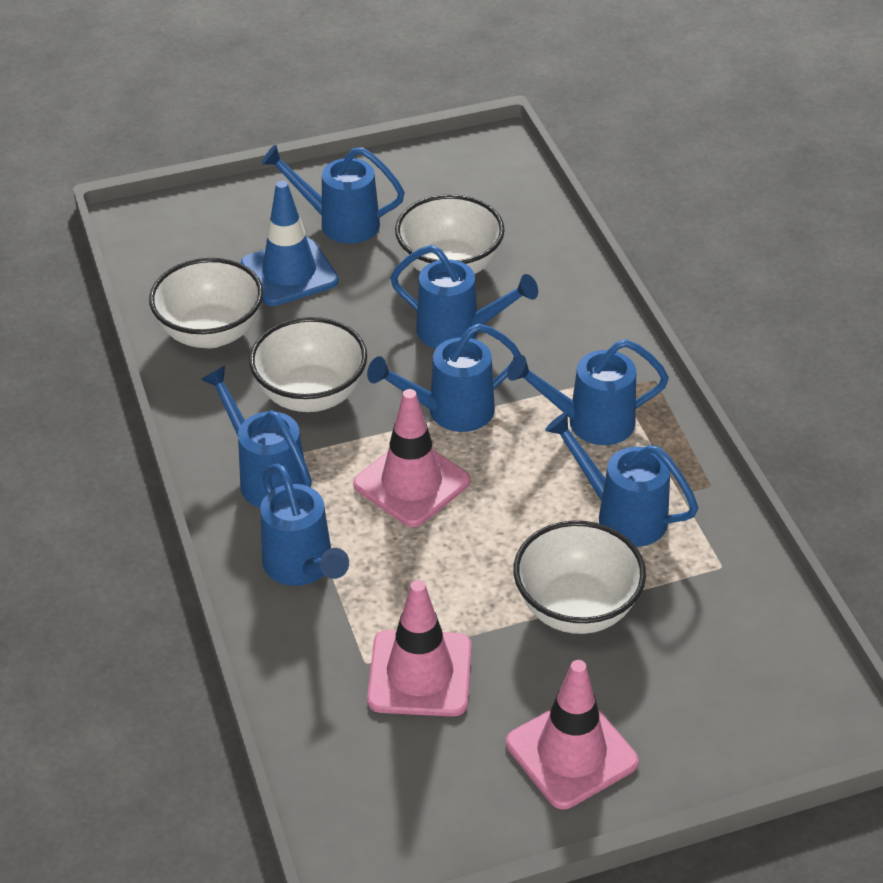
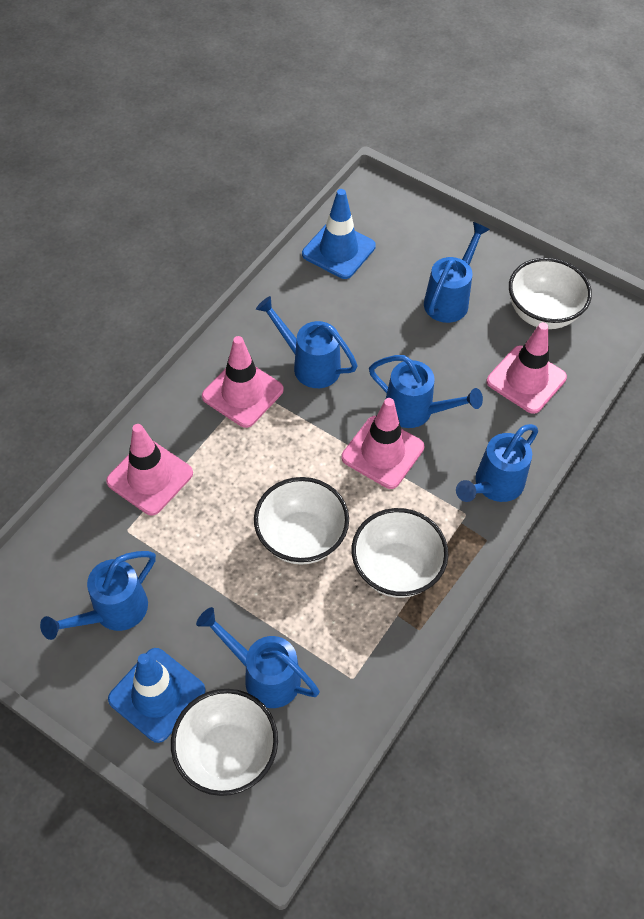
blue traffic cone: 1 -> 2
blue watering can: 7 -> 6
pink traffic cone: 3 -> 4

